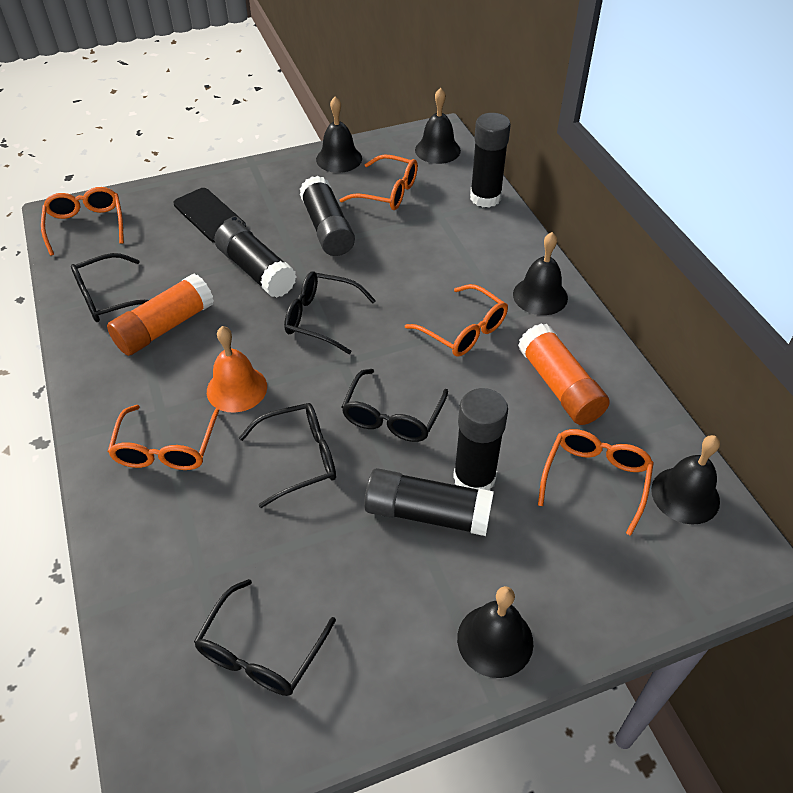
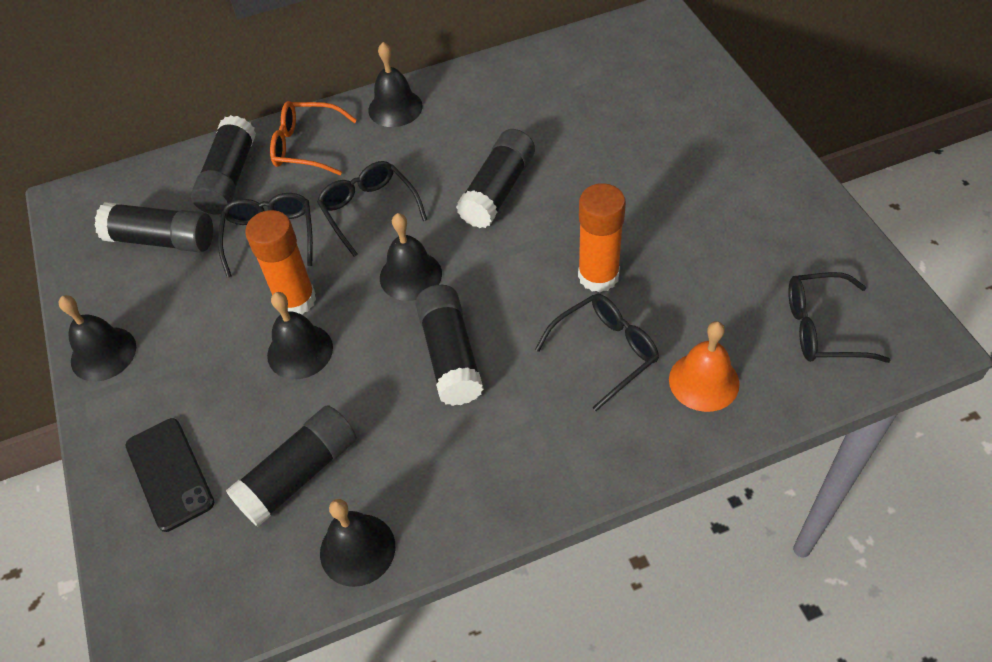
black glasses: 5 -> 4
orange glasses: 5 -> 1

